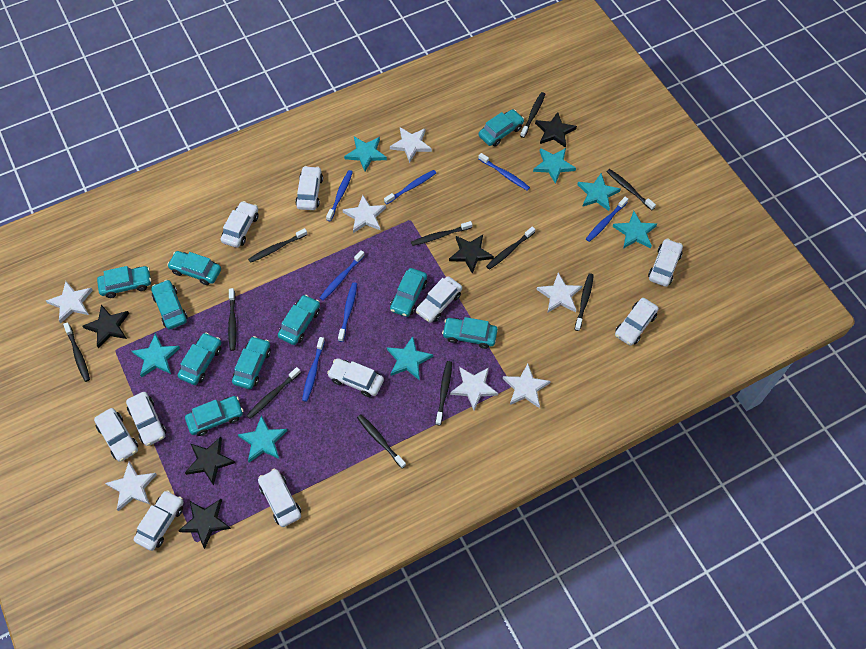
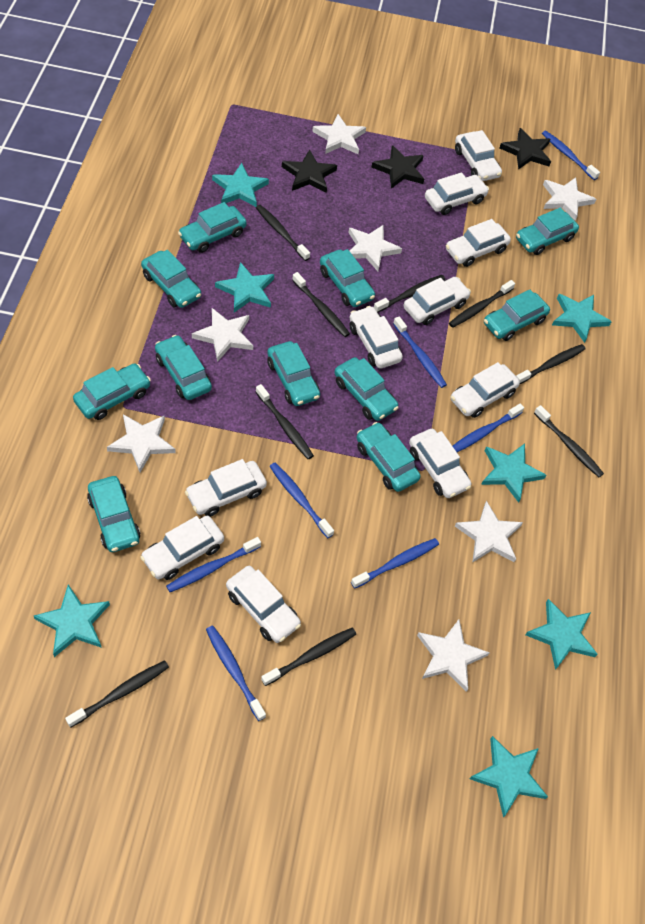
black star: 5 -> 3
black toothbrush: 11 -> 9
turquoise car: 10 -> 11

